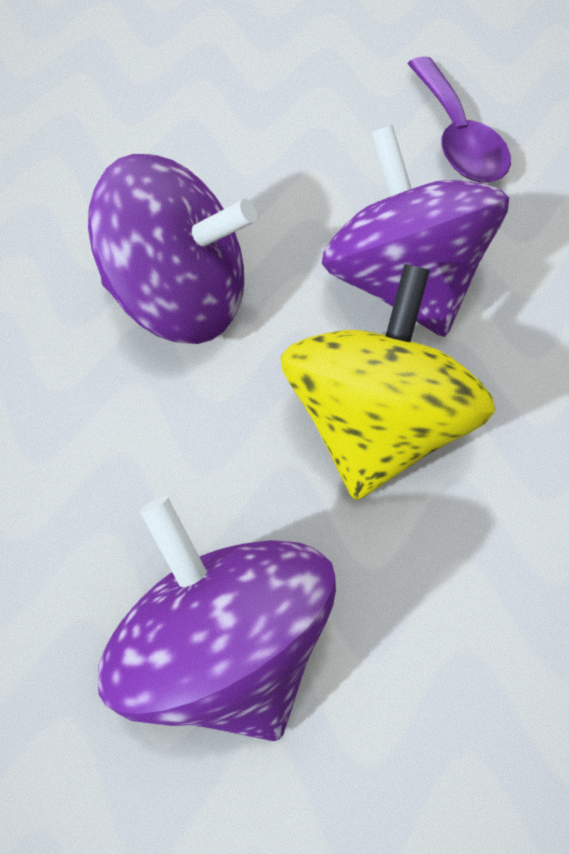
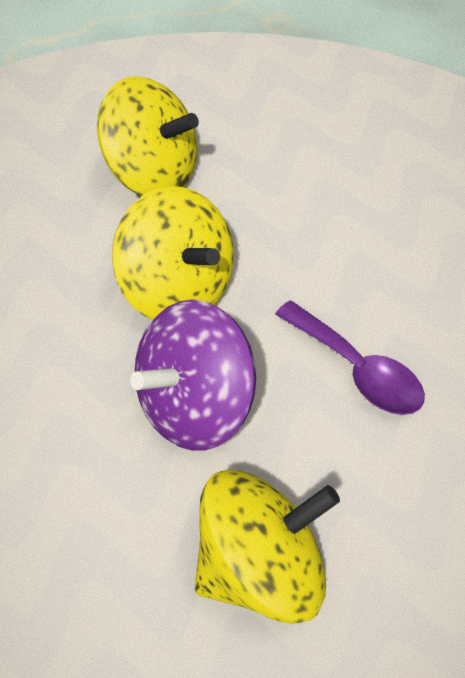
purple spinning top: 3 -> 1
yellow spinning top: 1 -> 3

